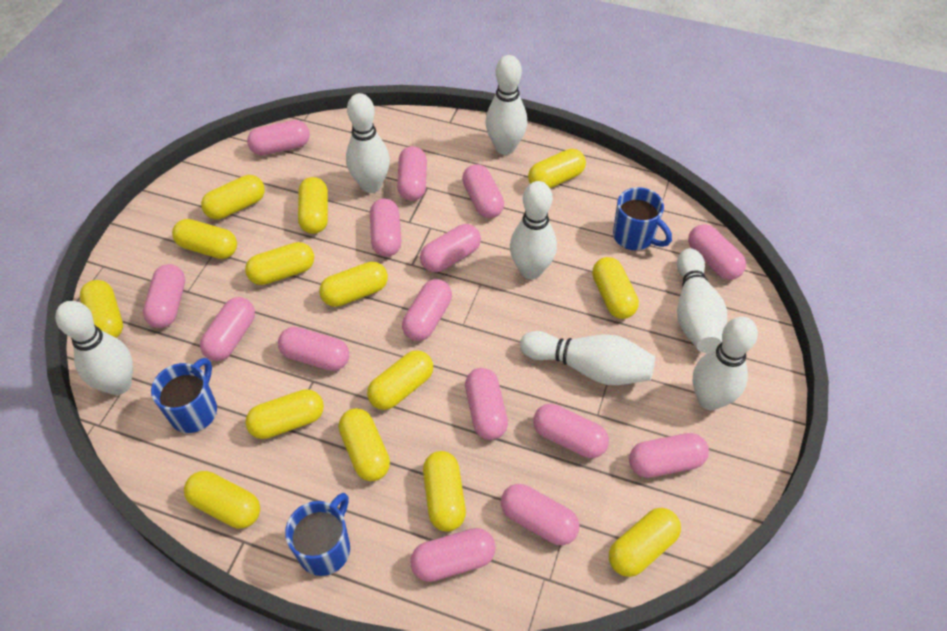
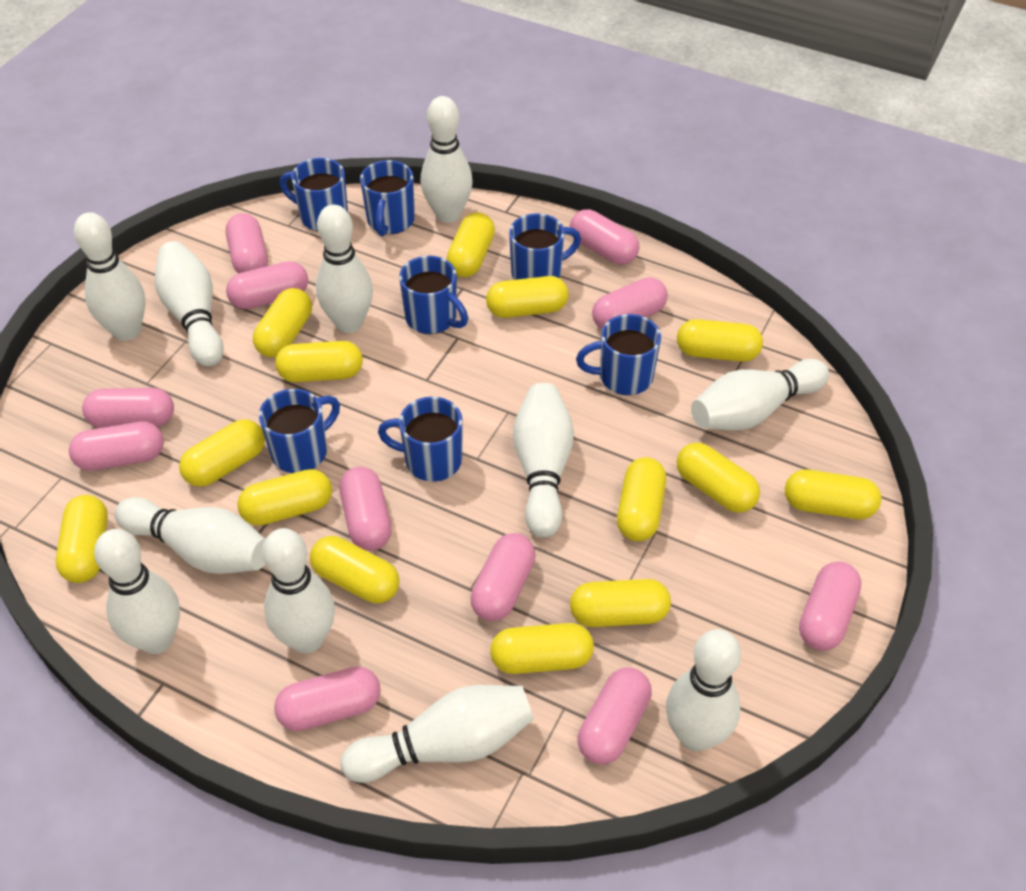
blue mug: 3 -> 7
pink capsule: 15 -> 11
white bowling pin: 7 -> 11

